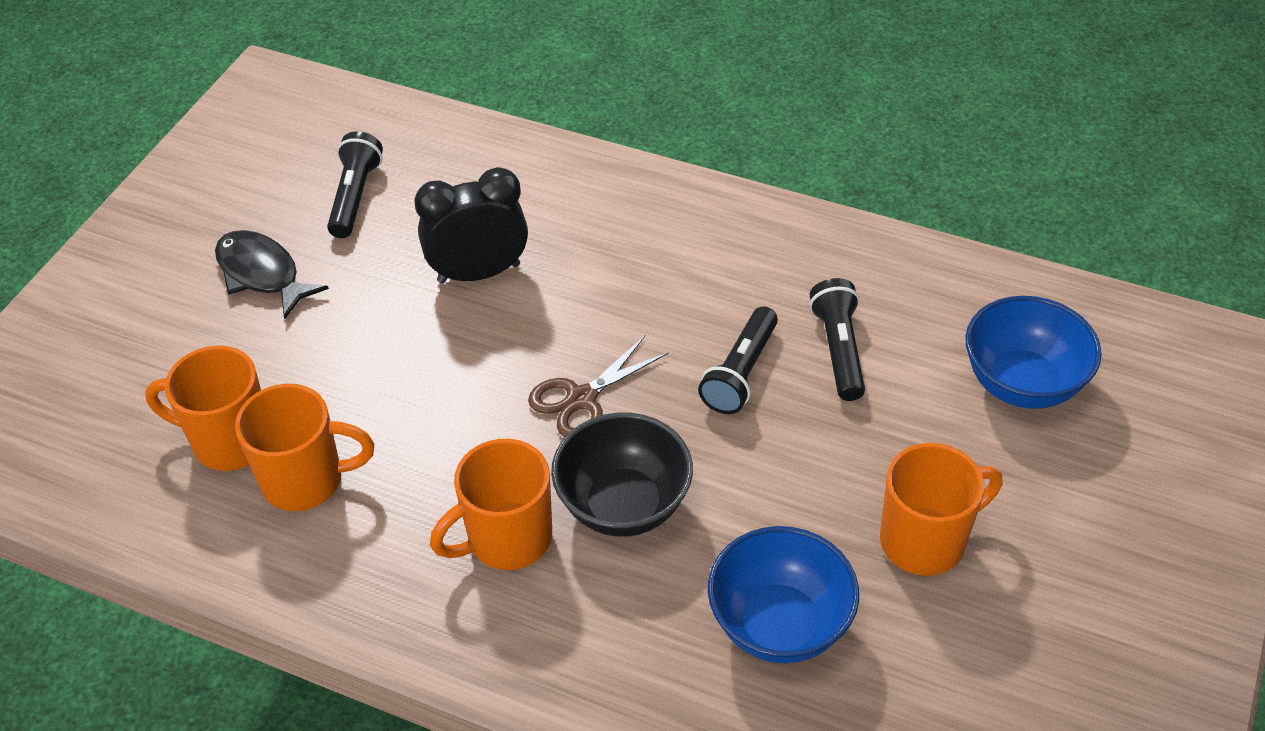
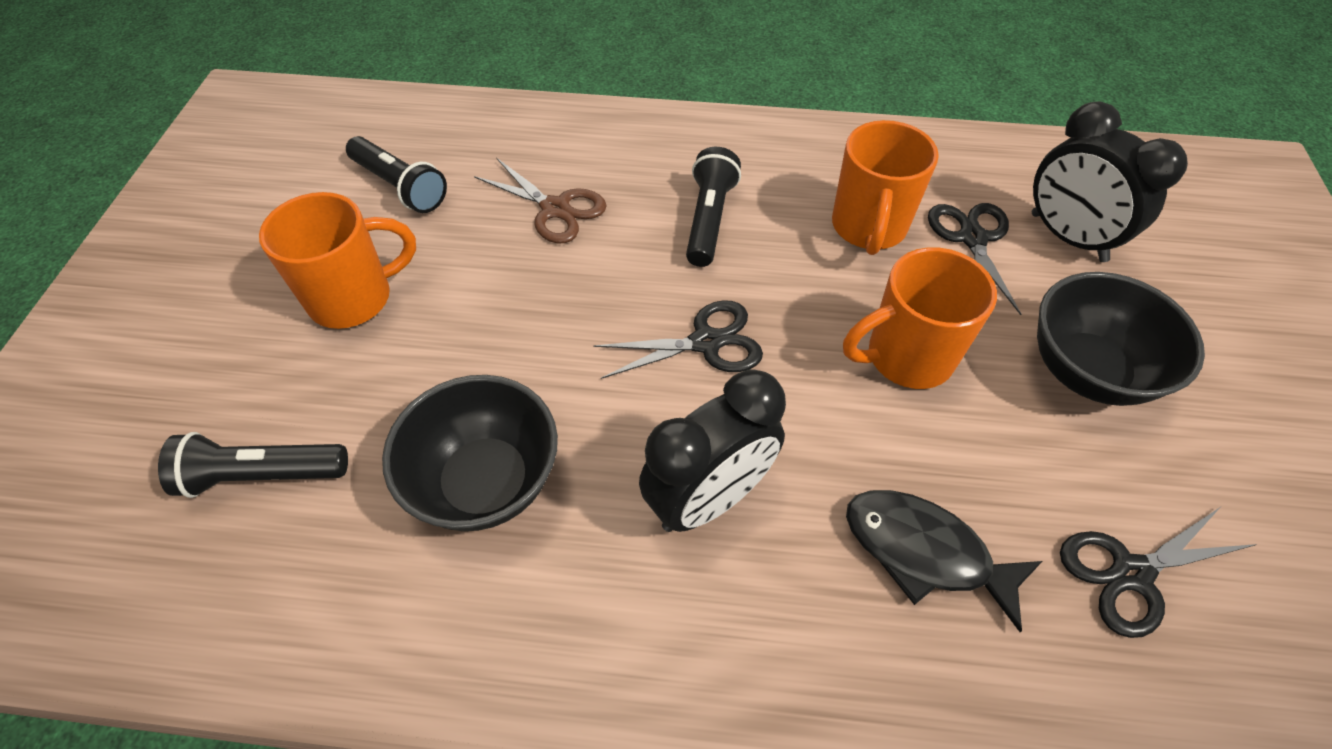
black bowl: 1 -> 2
black clock: 1 -> 2
black scissors: 0 -> 3
blue bowl: 2 -> 0
orange mug: 4 -> 3

